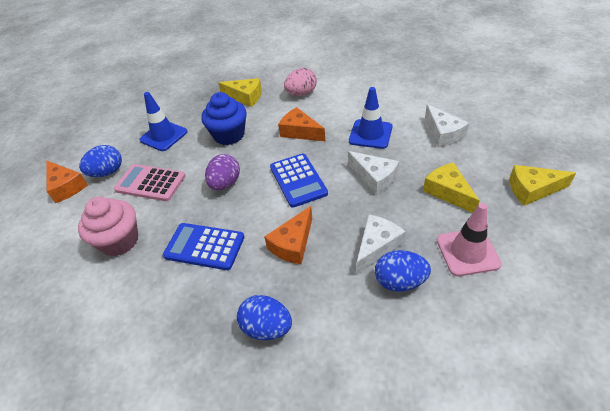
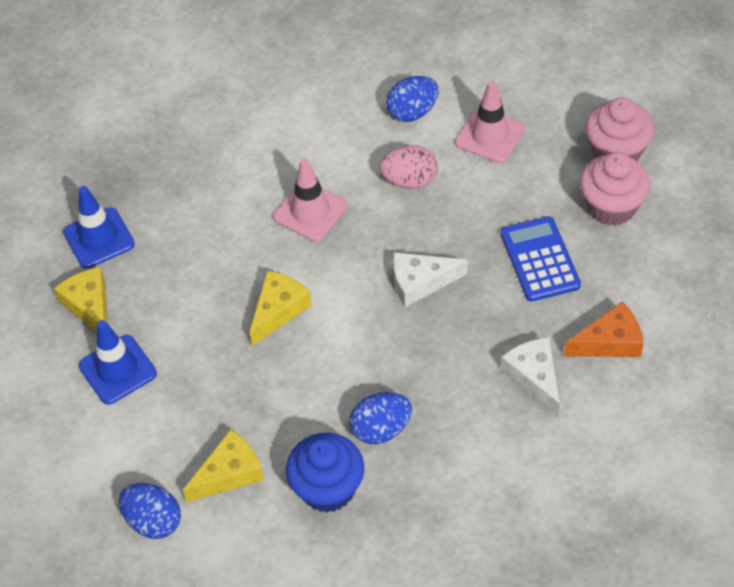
blue calculator: 2 -> 1
orange cheese: 3 -> 1
pink calculator: 1 -> 0
pink cupcake: 1 -> 2
pink traffic cone: 1 -> 2
purple egg: 1 -> 0
white cheese: 3 -> 2

